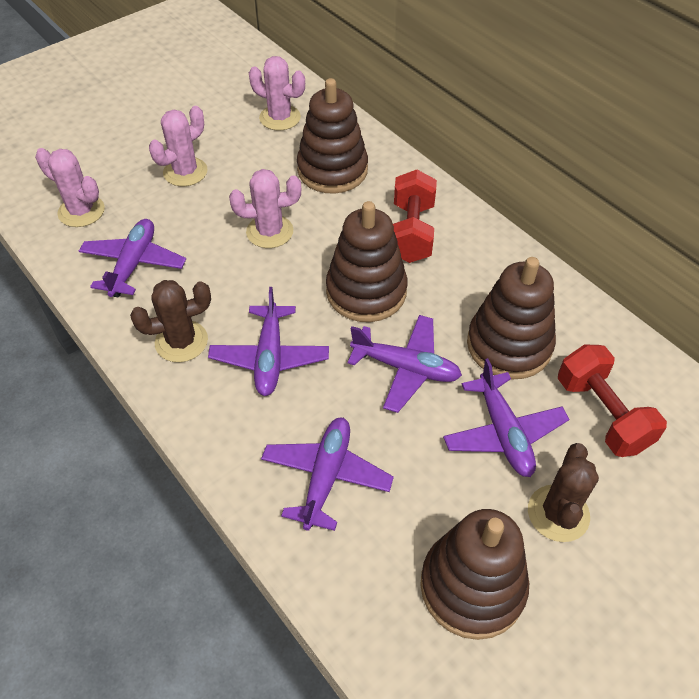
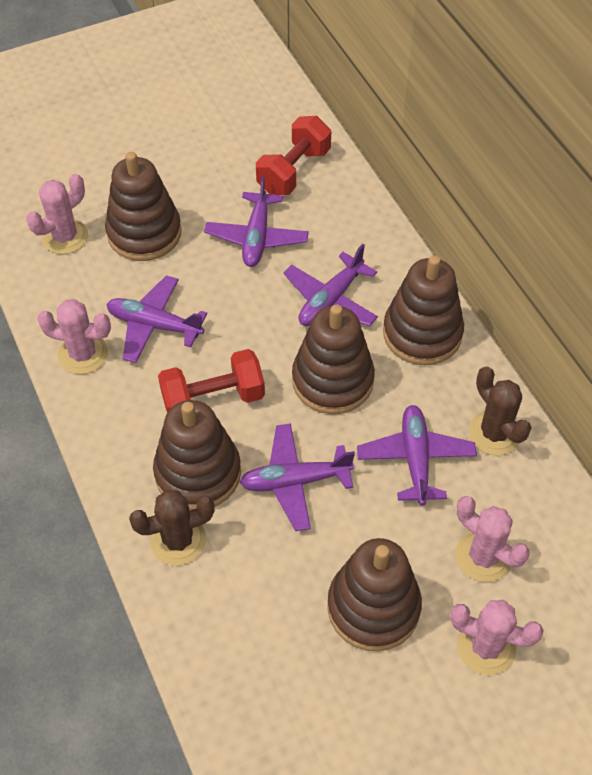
brown stacking toy: 4 -> 5

